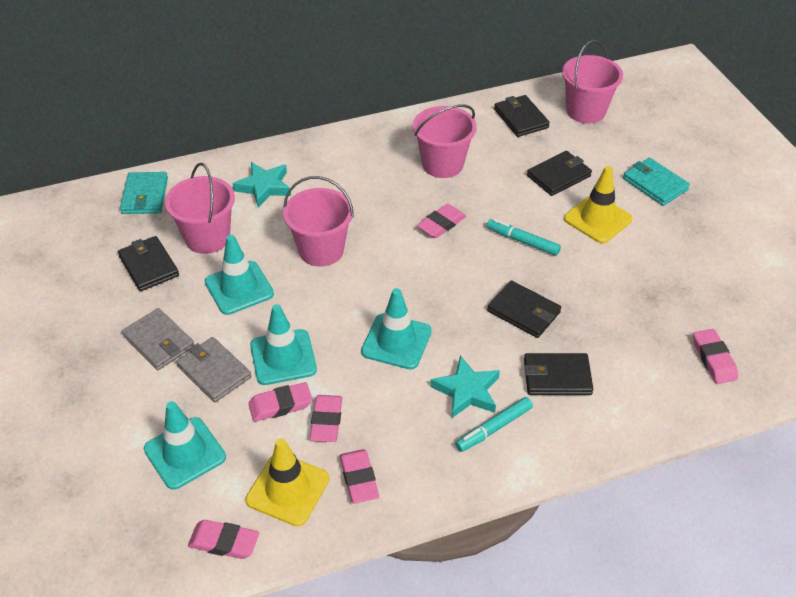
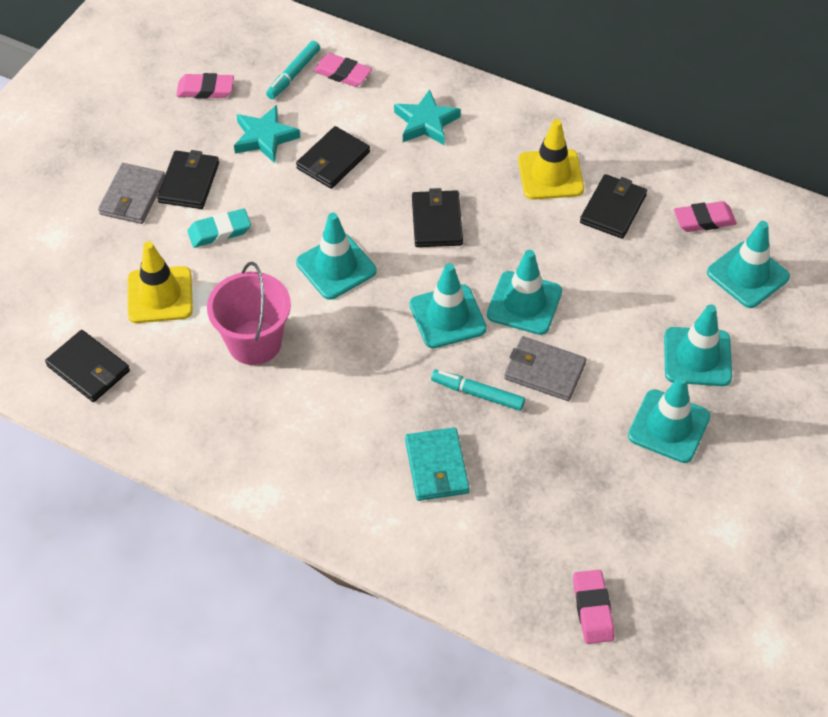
pink bucket: 4 -> 1
pink eraser: 6 -> 4
turquoise eraser: 0 -> 1
turquoise traffic cone: 4 -> 6
turquoise wallet: 2 -> 1

